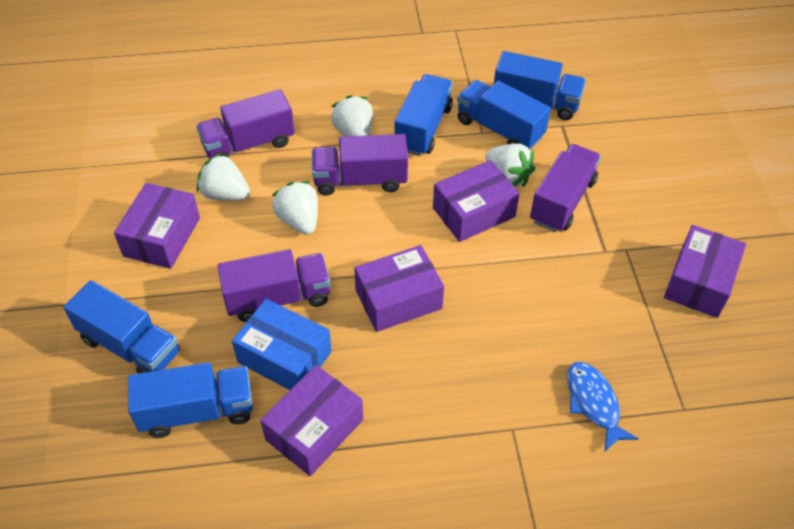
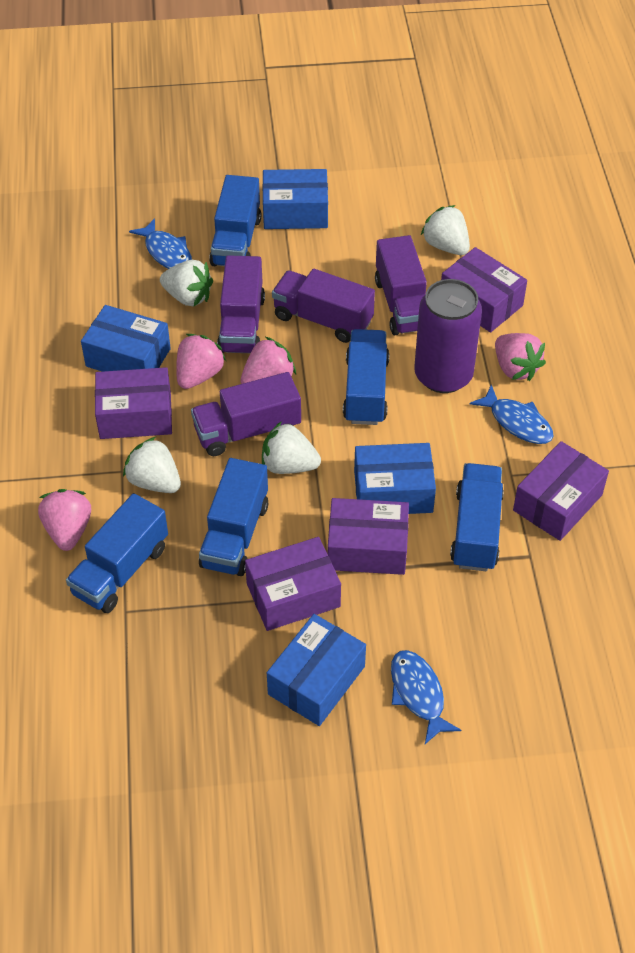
blue box: 1 -> 4
blue fish: 1 -> 3
pink strawberry: 0 -> 4
purple can: 0 -> 1

